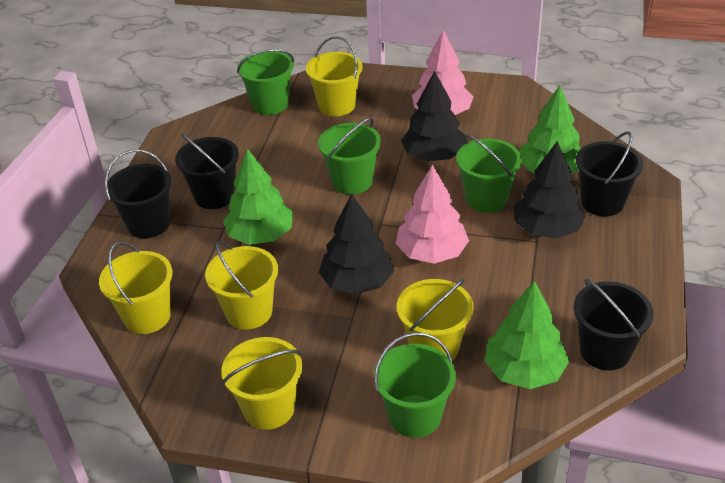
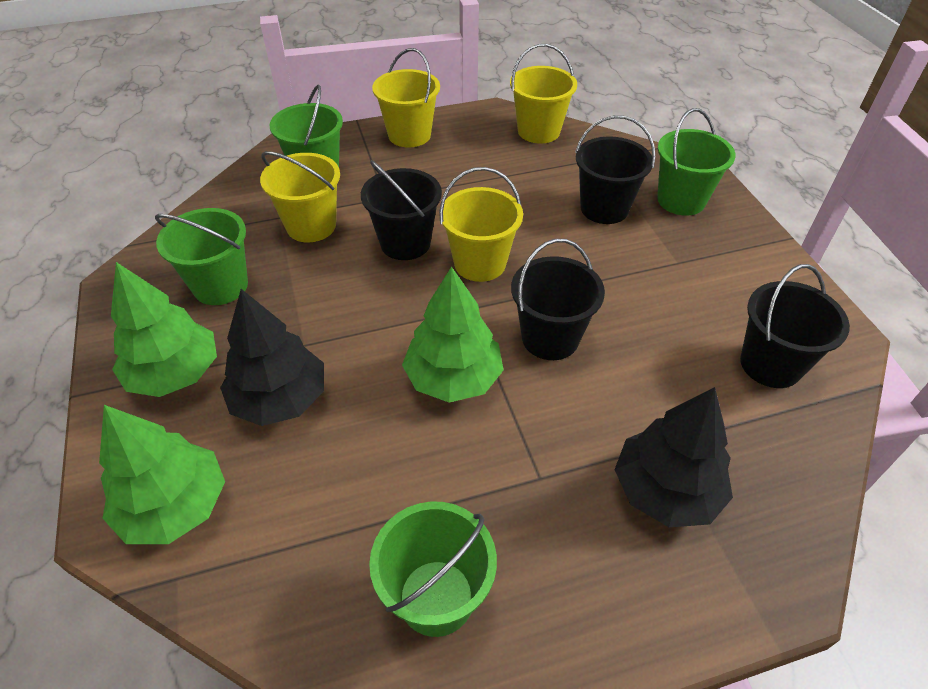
black tree: 3 -> 2
pink tree: 2 -> 0
yellow bucket: 5 -> 4

